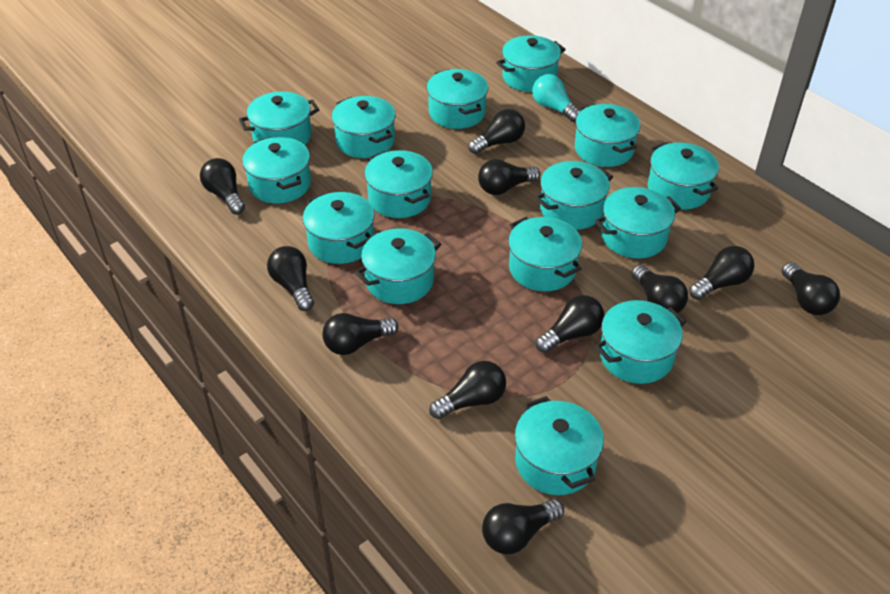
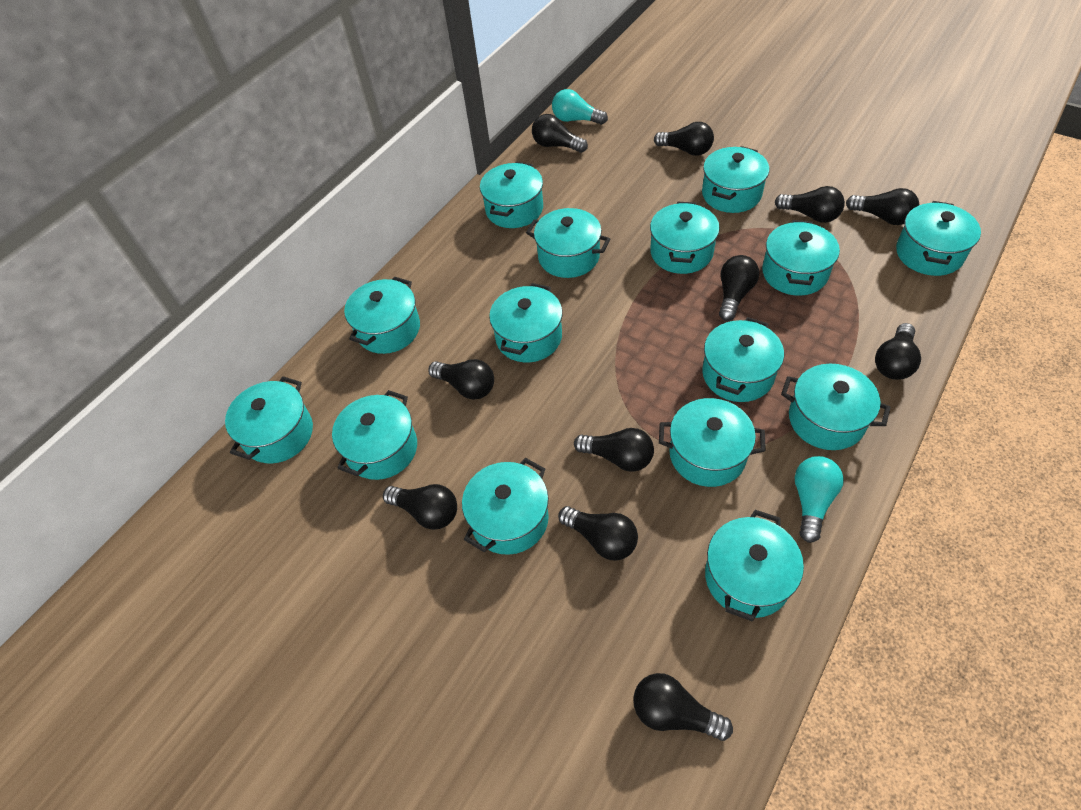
turquoise light bulb: 1 -> 2

